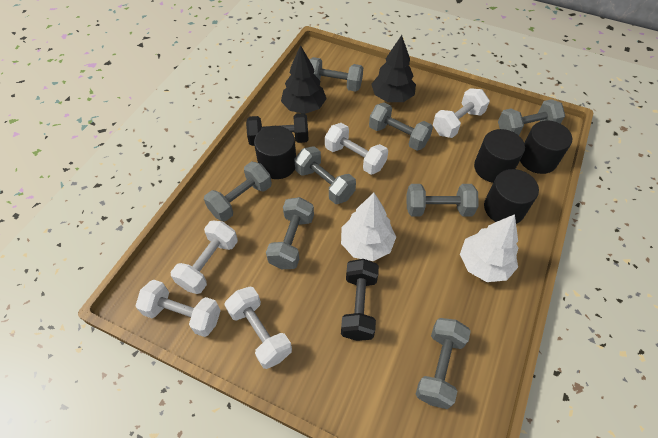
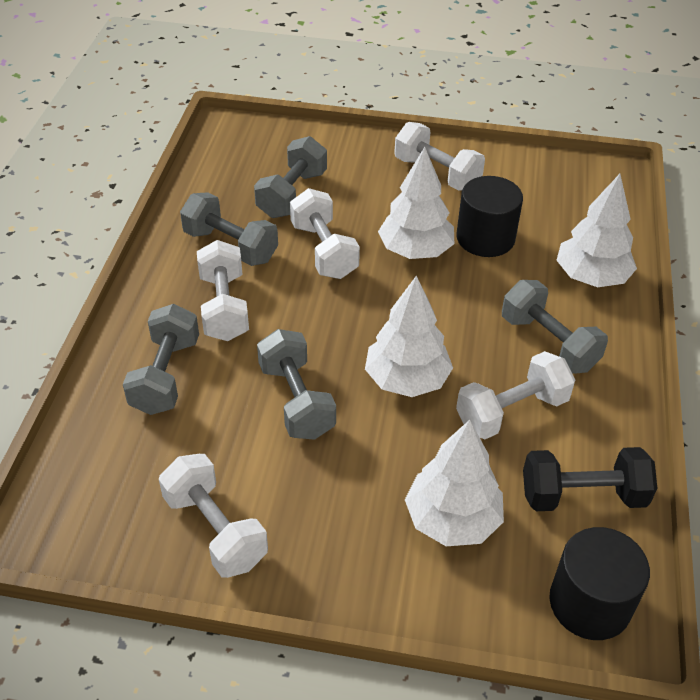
black cylinder: 4 -> 2
black dumbbell: 2 -> 1
black tree: 2 -> 0
grey dumbbell: 8 -> 5
white tree: 2 -> 4

